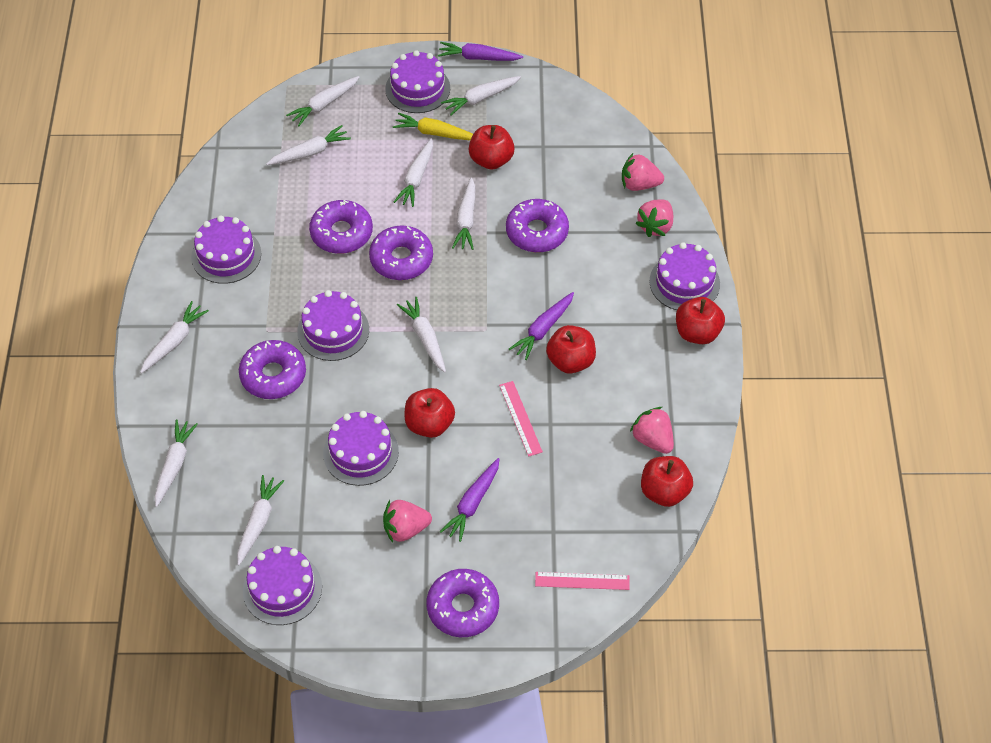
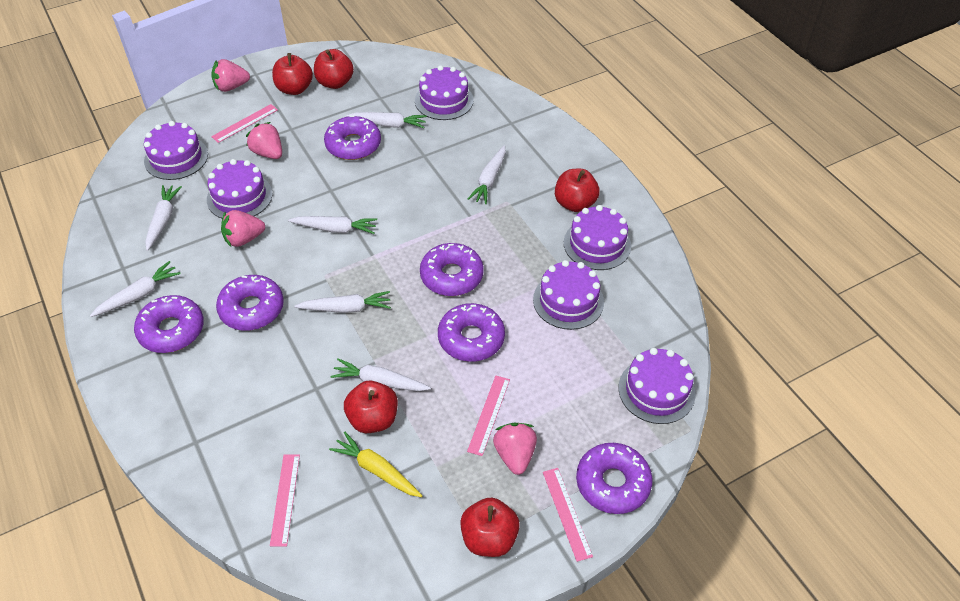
pink ruler: 2 -> 4
purple carrot: 3 -> 0
purple donut: 5 -> 6
white carrot: 9 -> 7

